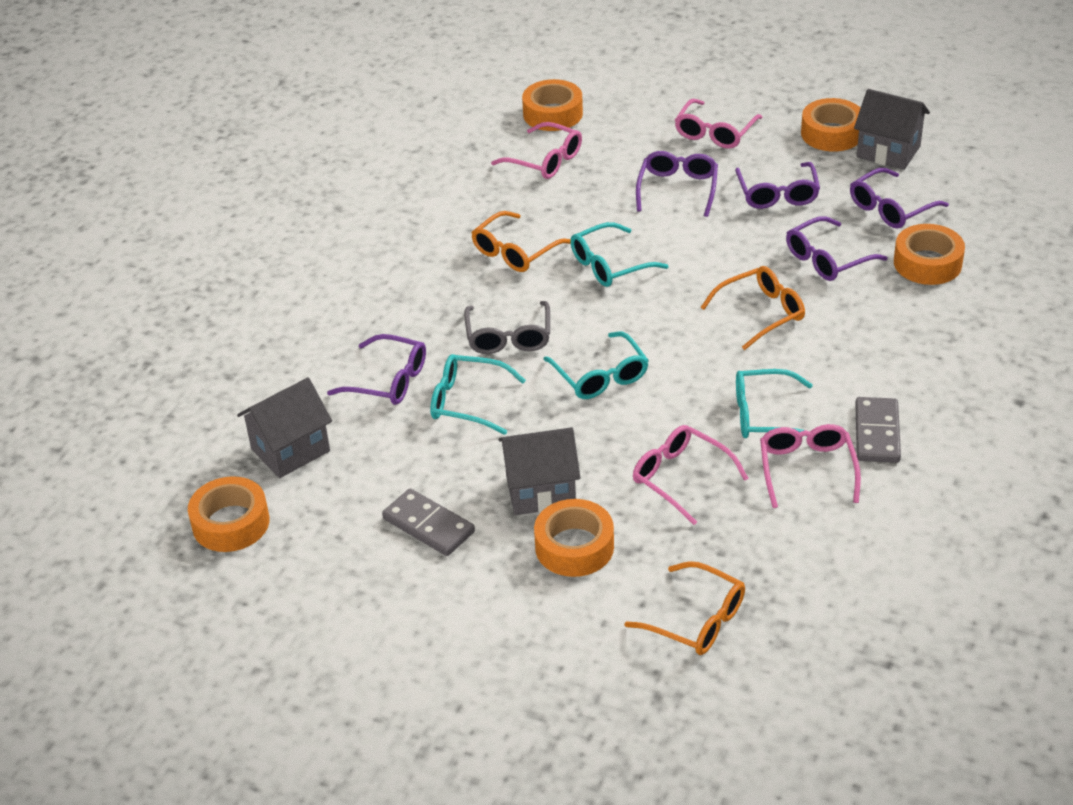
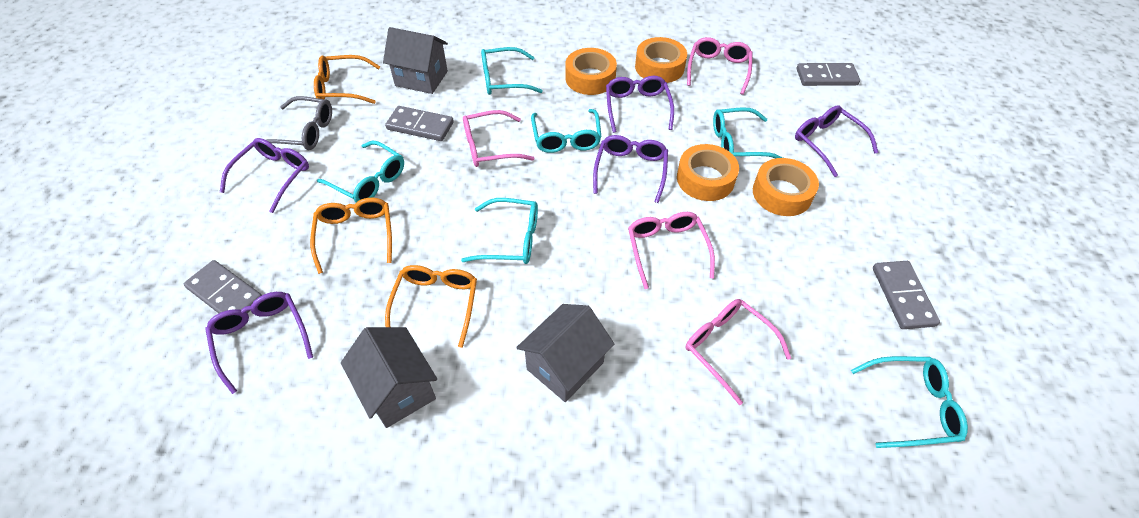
grey domino: 2 -> 4
orange tape: 5 -> 4
turquoise glasses: 4 -> 6

